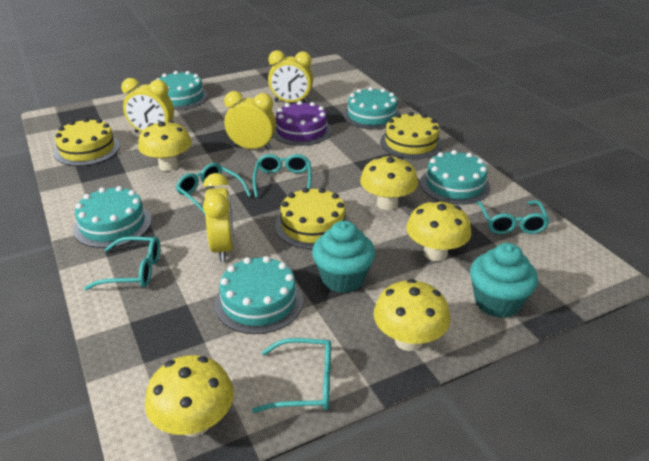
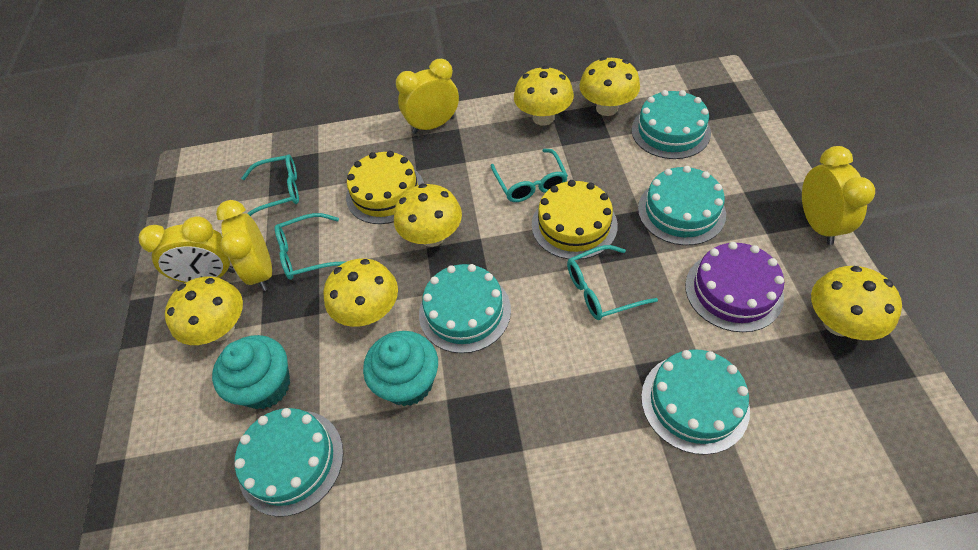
turquoise glasses: 5 -> 4
yellow cake: 3 -> 2
yellow mushroom: 5 -> 6

